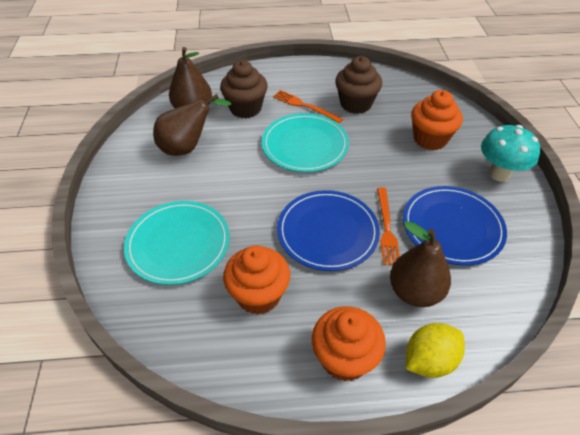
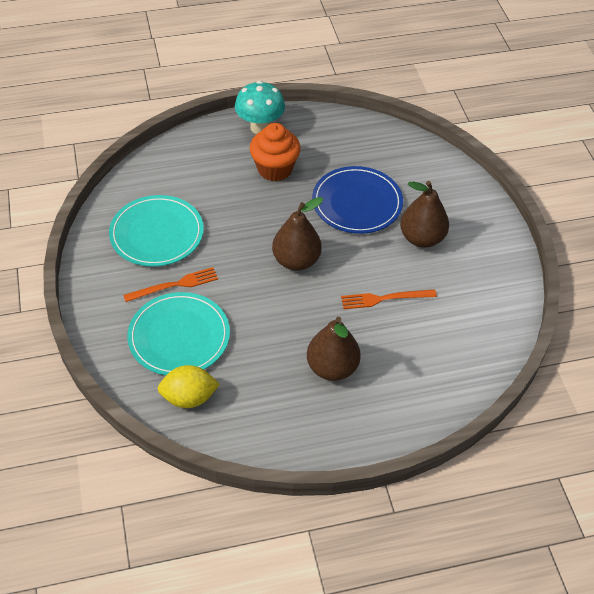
blue plate: 2 -> 1
brown cupcake: 2 -> 0
orange cupcake: 3 -> 1

